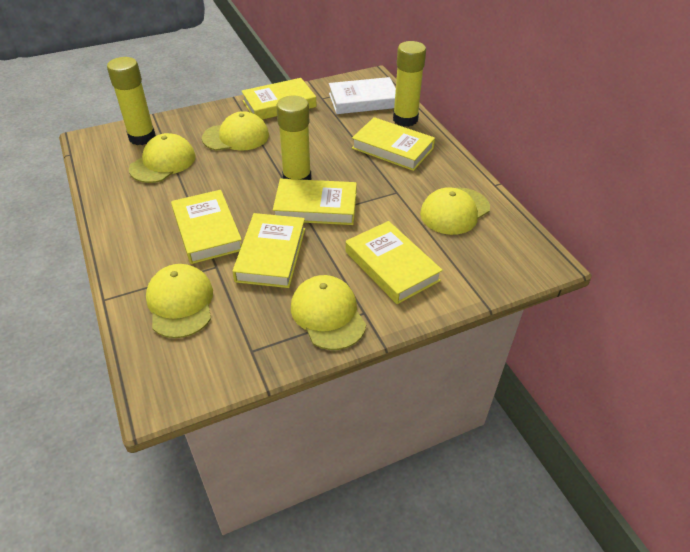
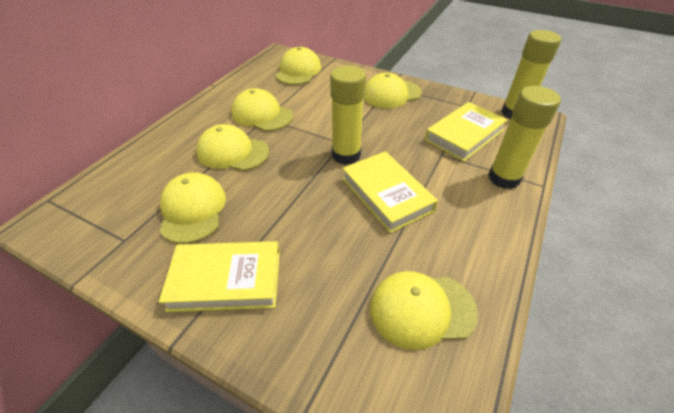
white book: 1 -> 0
yellow book: 6 -> 3
yellow cap: 5 -> 6

